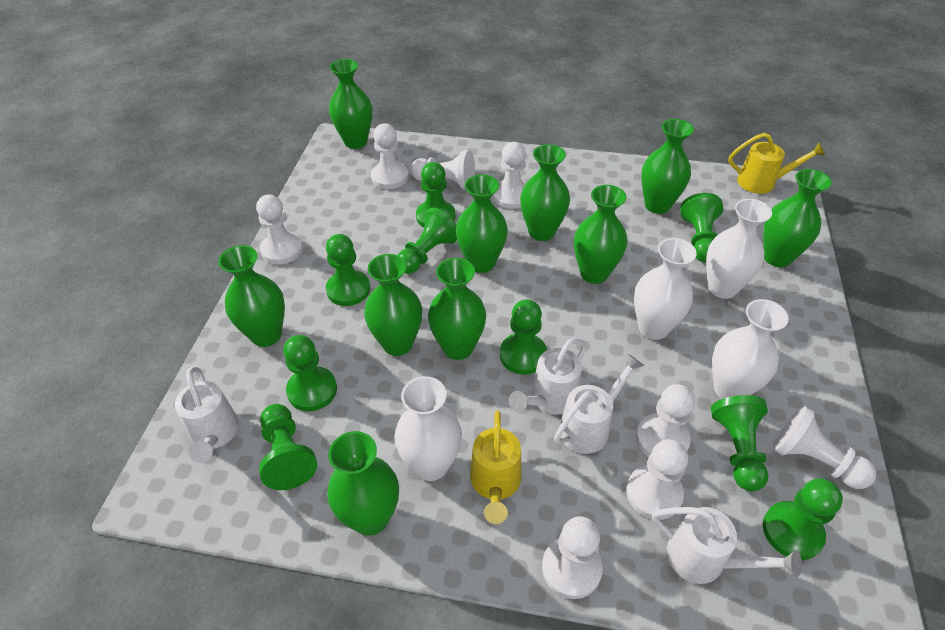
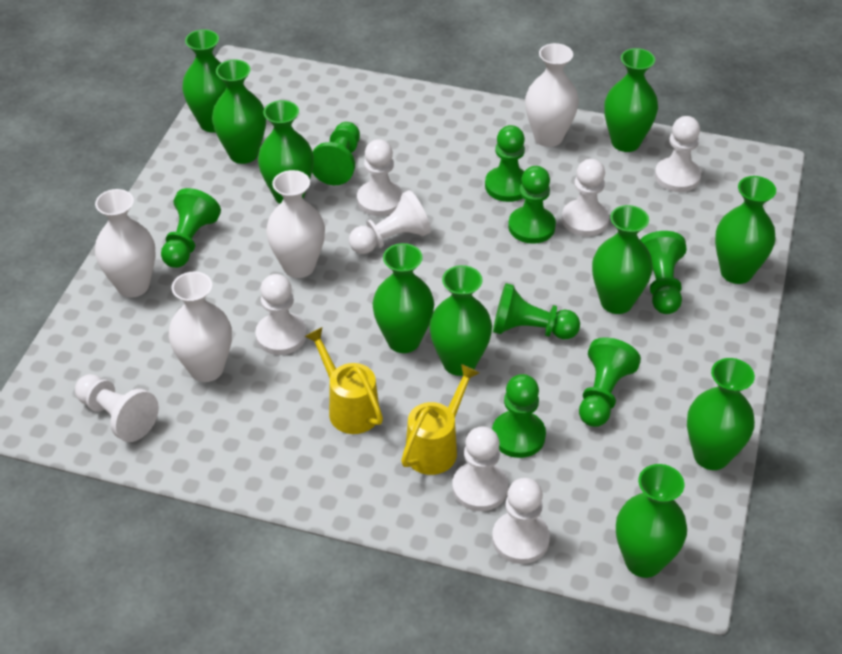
green pawn: 9 -> 8
white watering can: 4 -> 0

